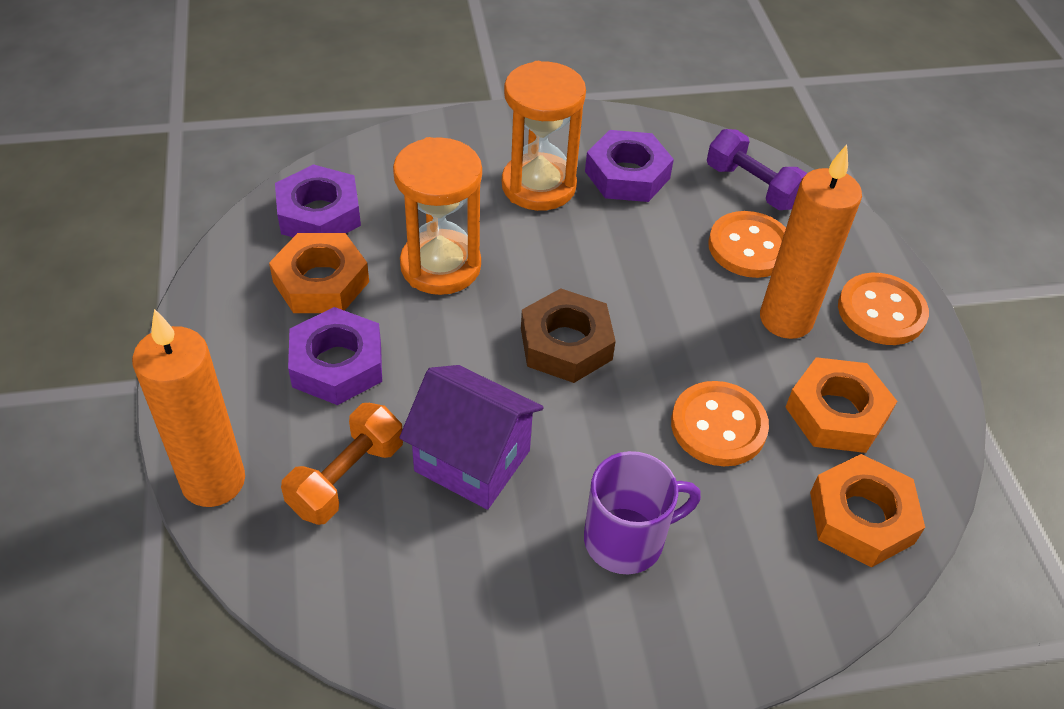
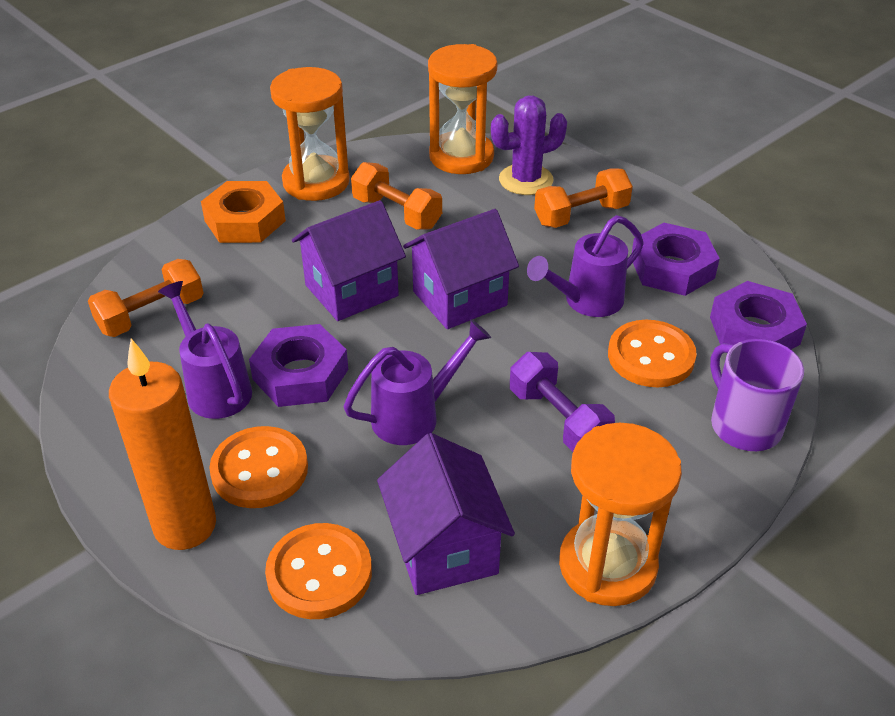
brown nut: 1 -> 0
orange candle: 2 -> 1
orange dumbbell: 1 -> 3
orange hourglass: 2 -> 3
orange nut: 3 -> 1
purple cactus: 0 -> 1
purple house: 1 -> 3
purple watering can: 0 -> 3

